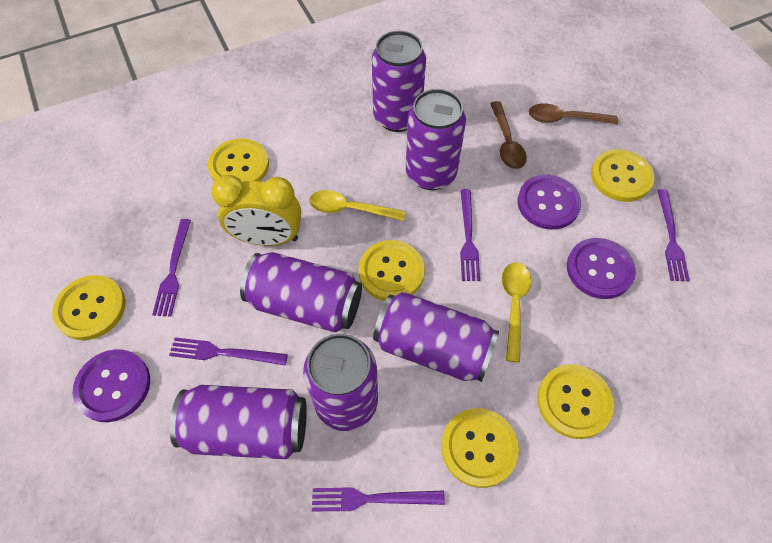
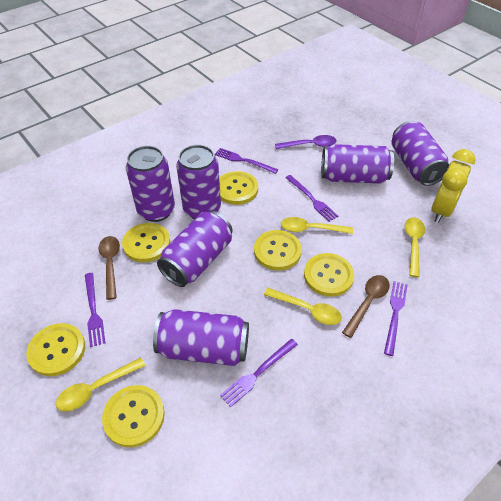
purple button: 3 -> 0
purple spoon: 0 -> 1
yellow spoon: 2 -> 4

